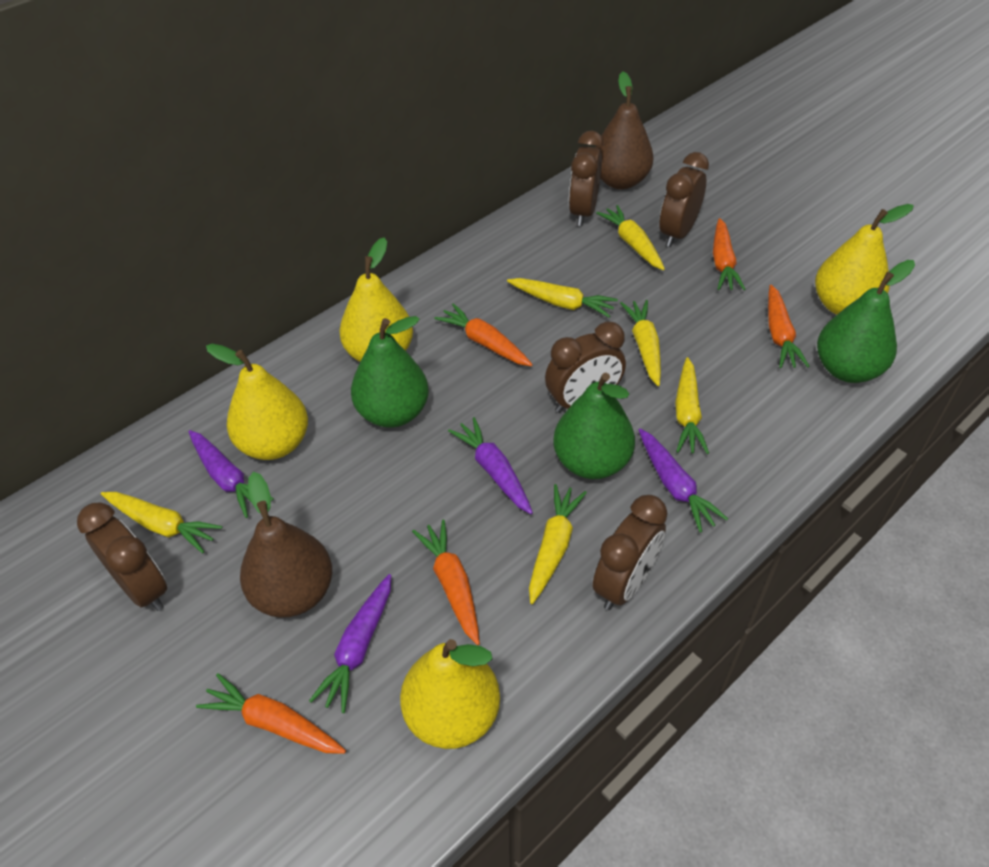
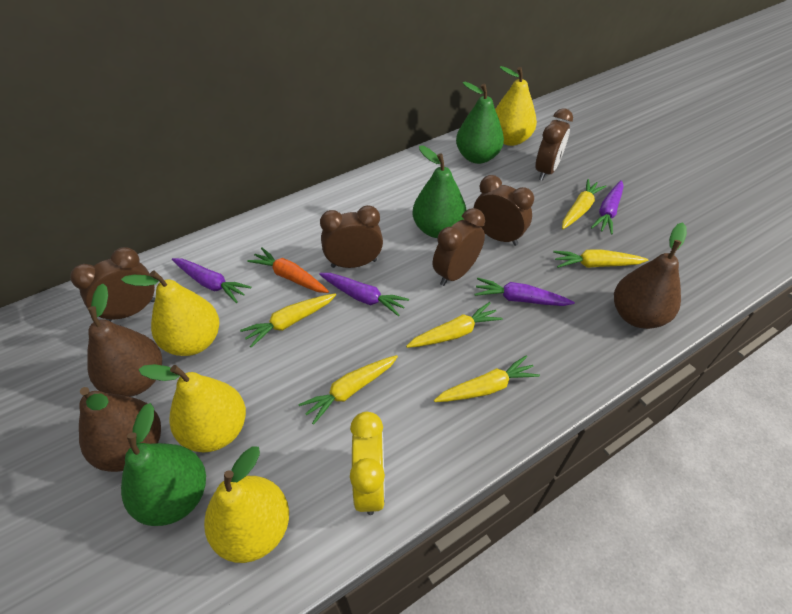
brown pear: 2 -> 3
orange carrot: 5 -> 1
yellow clock: 0 -> 1

